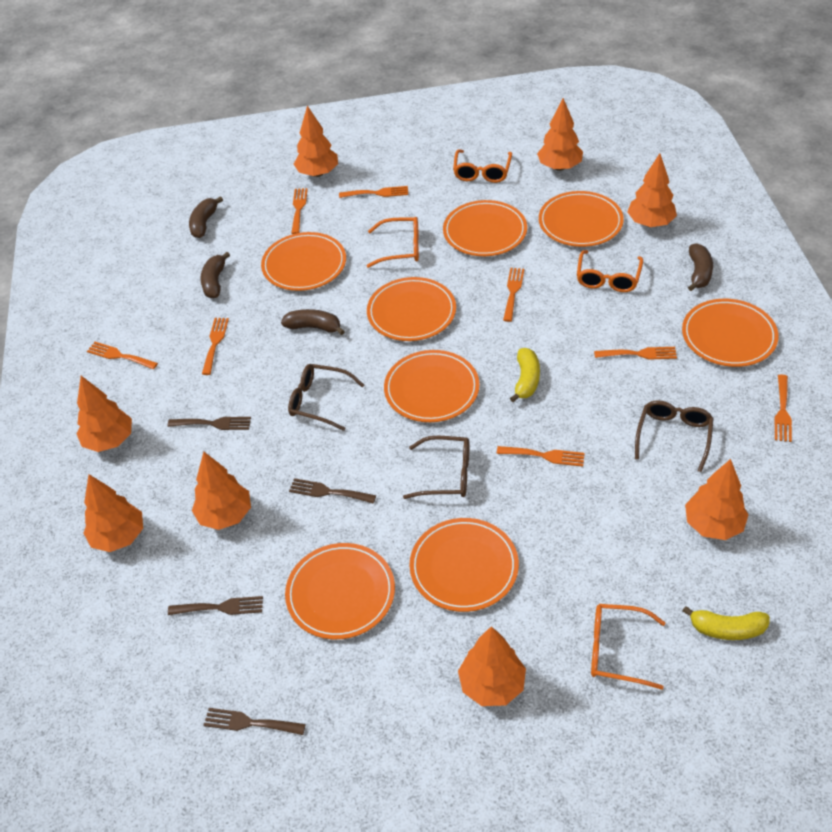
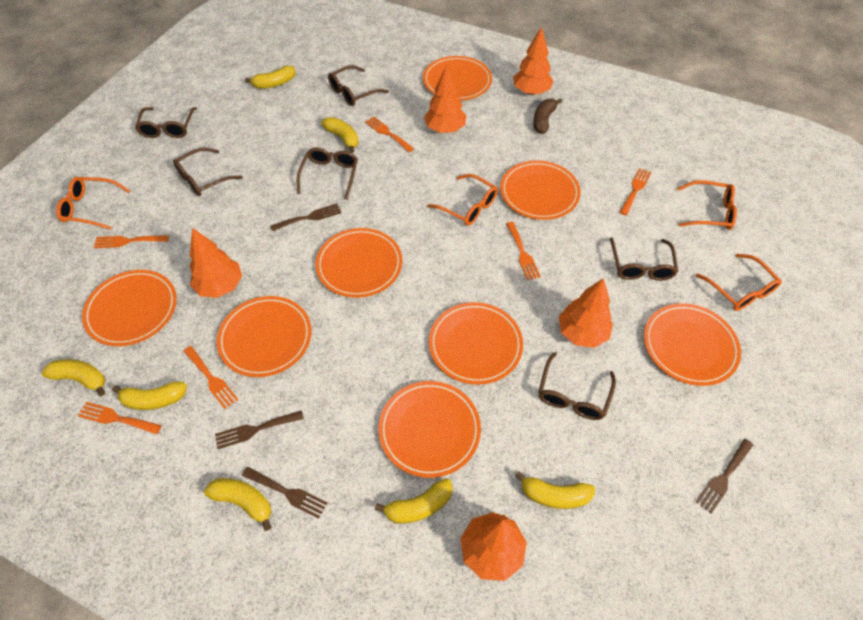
brown banana: 4 -> 1
brown glasses: 3 -> 6
orange fork: 8 -> 6
orange tree: 8 -> 5
yellow banana: 2 -> 7

